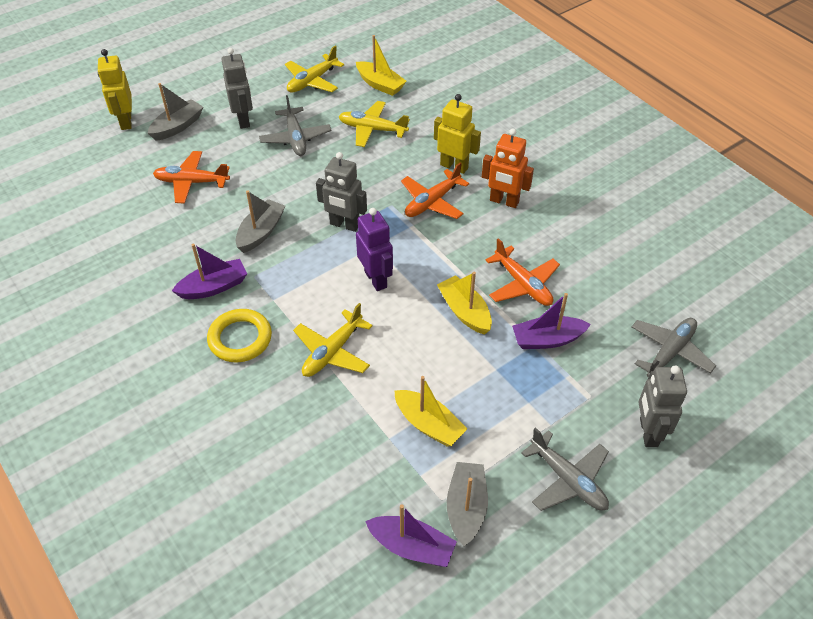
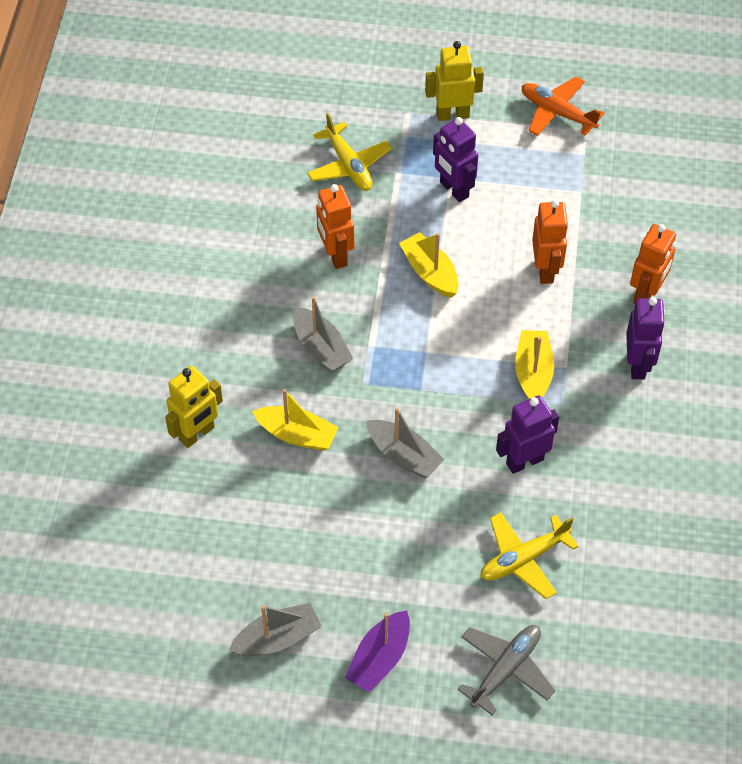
grey plane: 3 -> 1
grey robot: 3 -> 0
orange plane: 3 -> 1
orange robot: 1 -> 3
purple boat: 3 -> 1
purple robot: 1 -> 3
yellow plane: 3 -> 2
yellow ring: 1 -> 0

